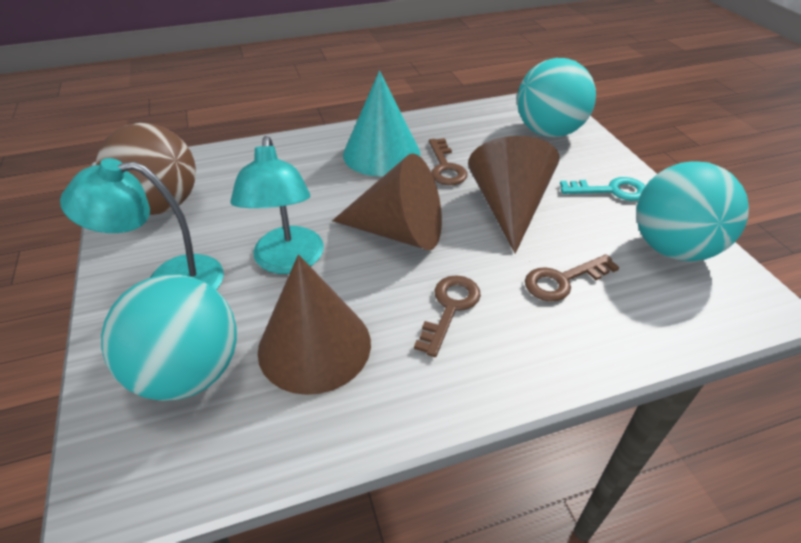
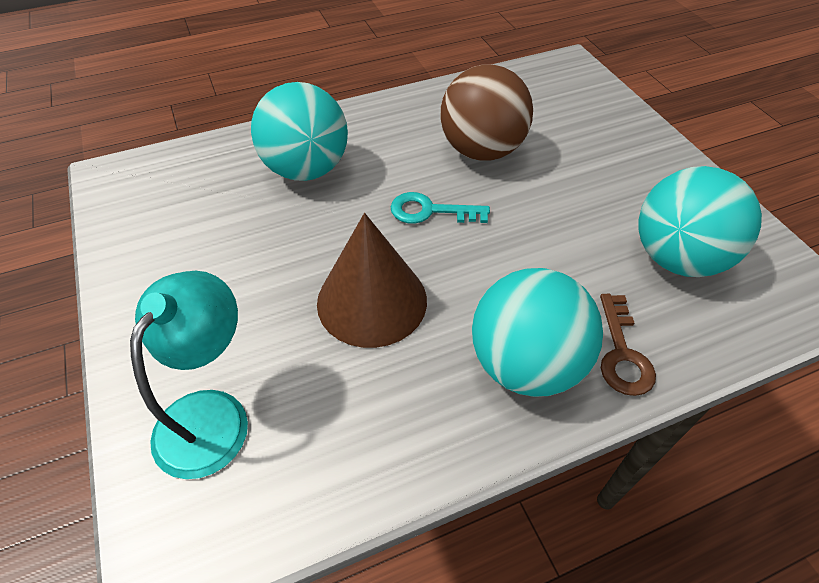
brown cone: 3 -> 1
brown key: 3 -> 1
turquoise cone: 1 -> 0
turquoise lamp: 2 -> 1

